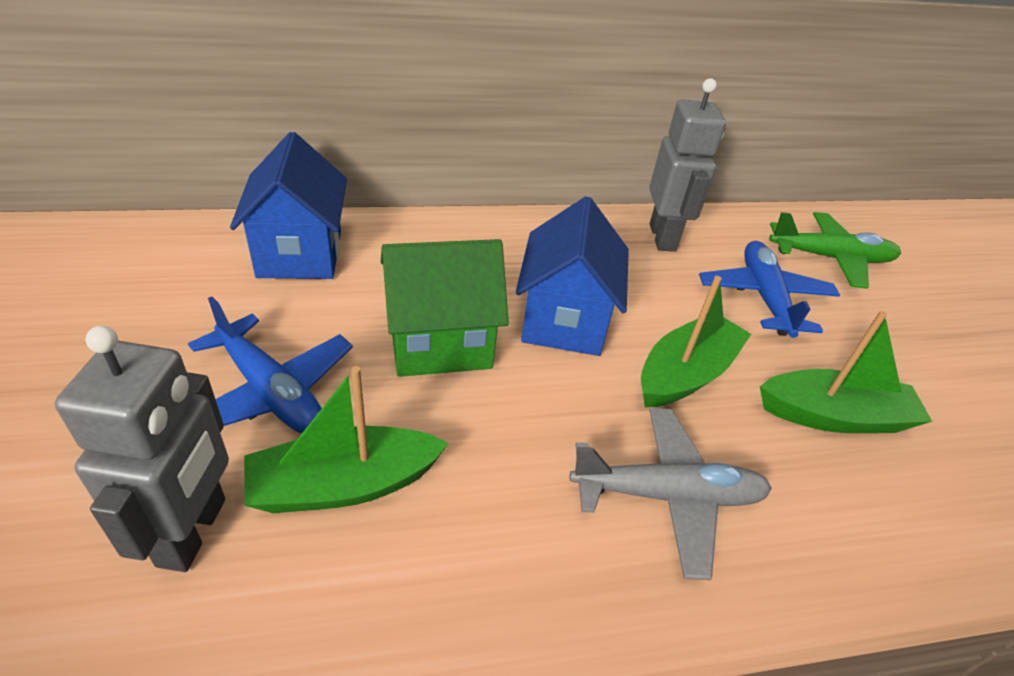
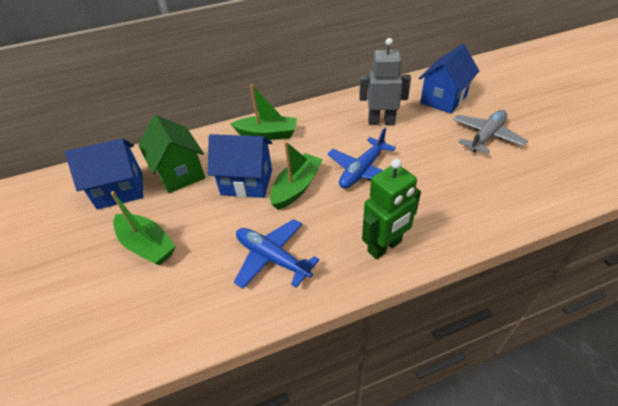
blue house: 2 -> 3
green plane: 1 -> 0
green robot: 0 -> 1
grey robot: 2 -> 1

